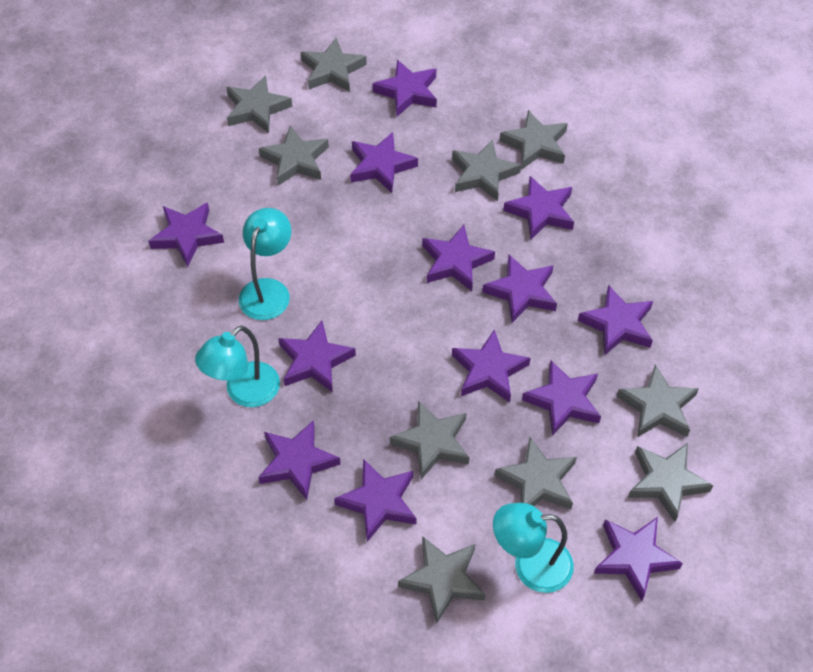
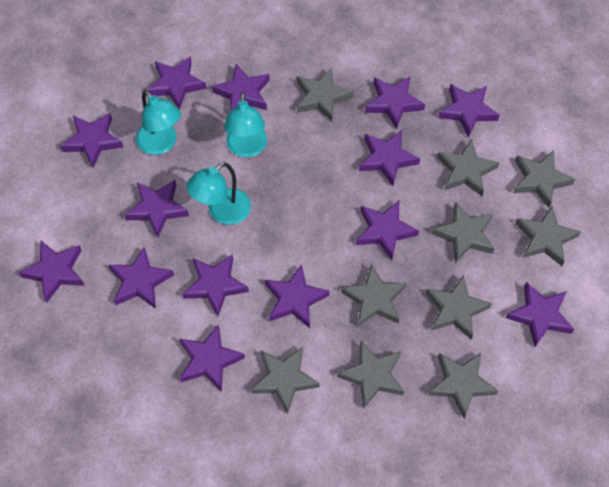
purple star: 13 -> 14

